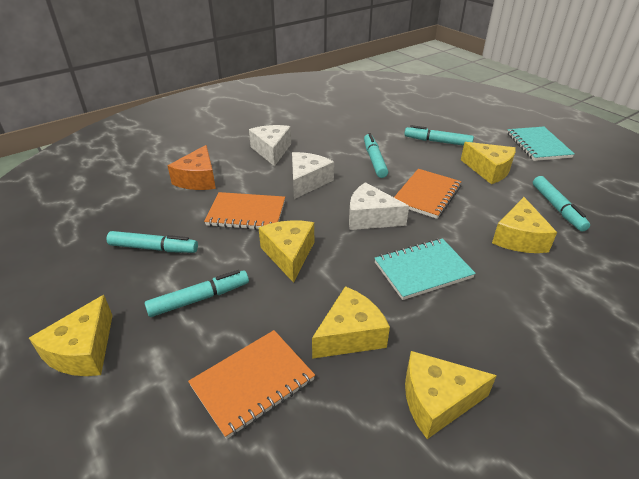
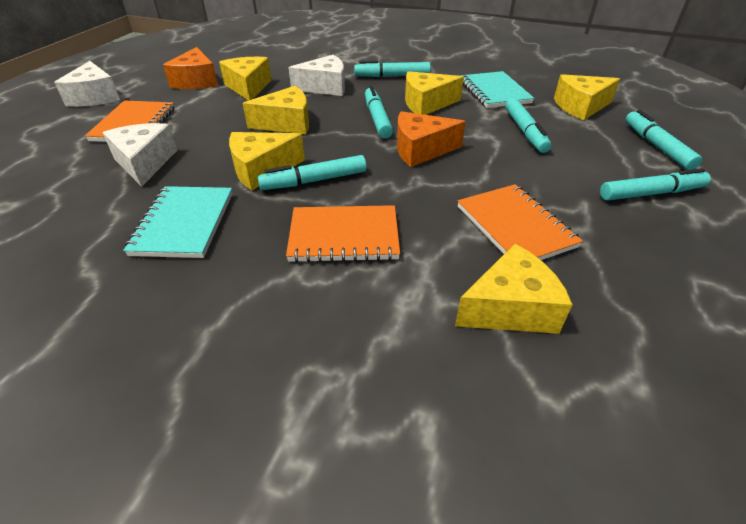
orange cheese: 1 -> 2
turquoise marker: 5 -> 6

